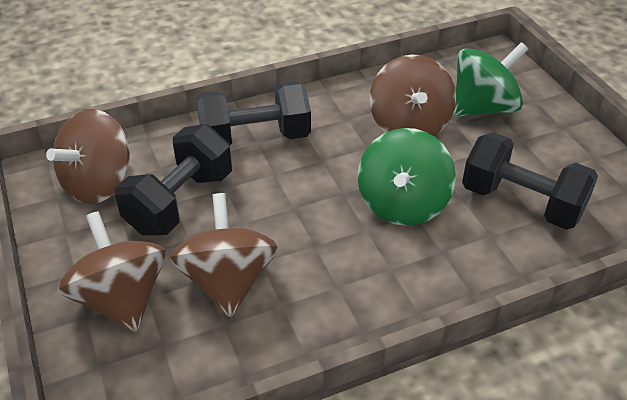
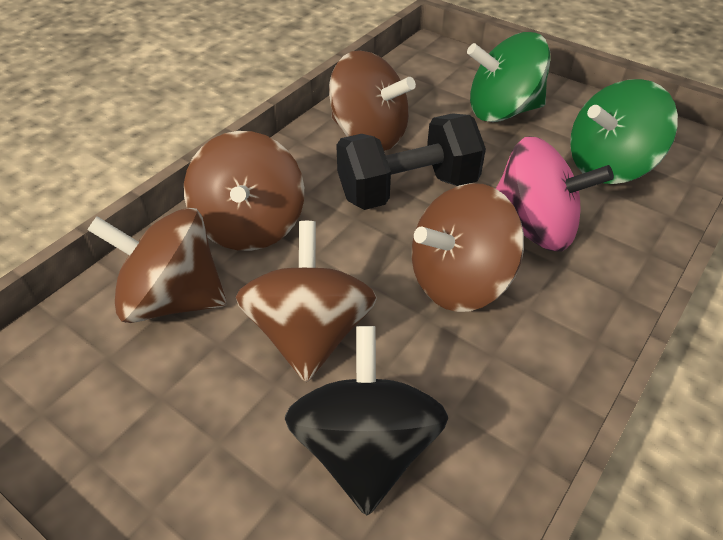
black dumbbell: 3 -> 1
black spinning top: 0 -> 1
brown spinning top: 4 -> 5
pink spinning top: 0 -> 1

